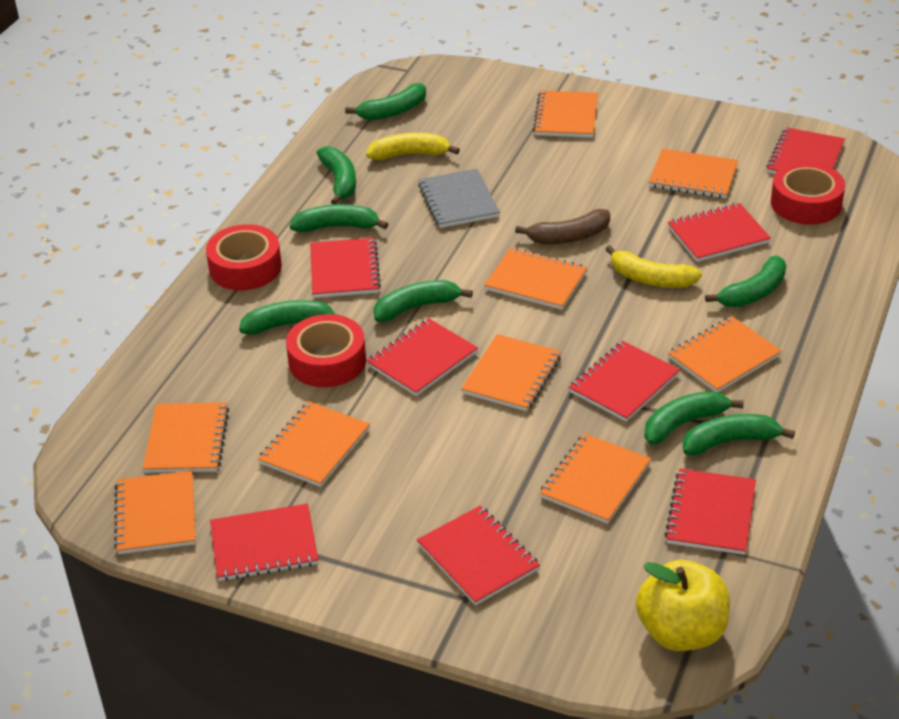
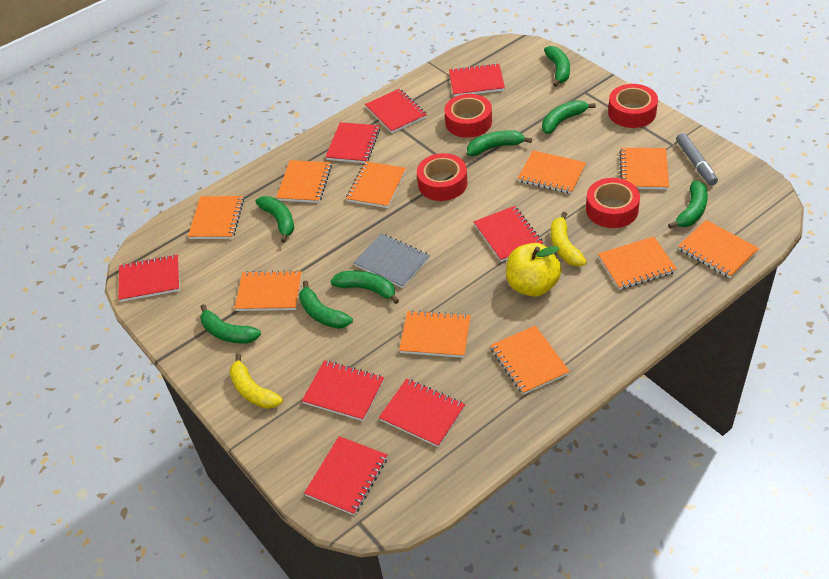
brown banana: 1 -> 0
grey marker: 0 -> 1
orange notebook: 9 -> 10
red tape: 3 -> 4

